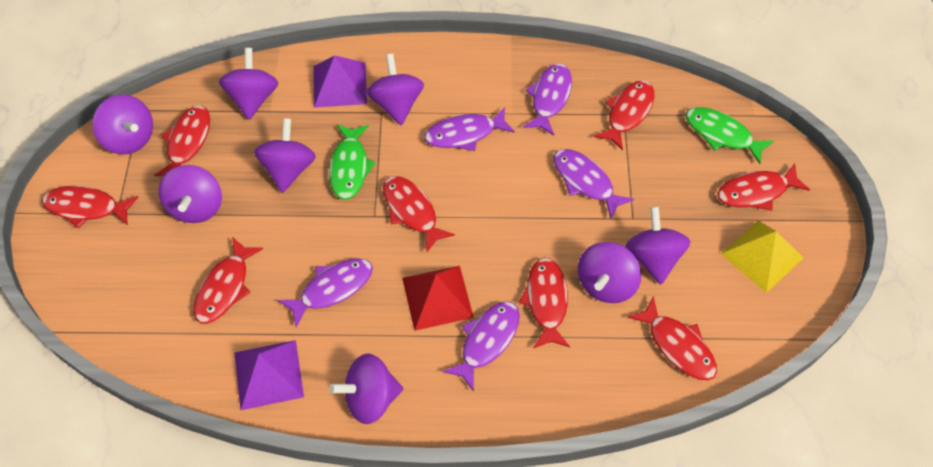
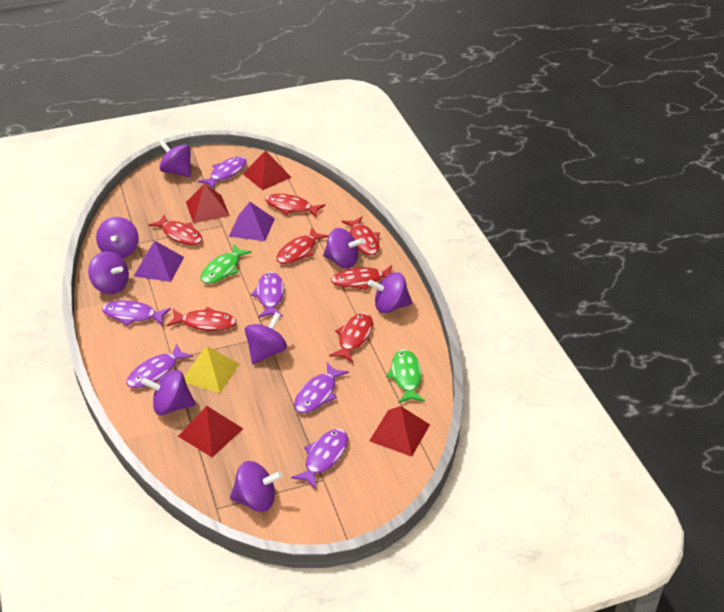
purple fish: 5 -> 6
red fish: 8 -> 7
red pyramid: 1 -> 4

